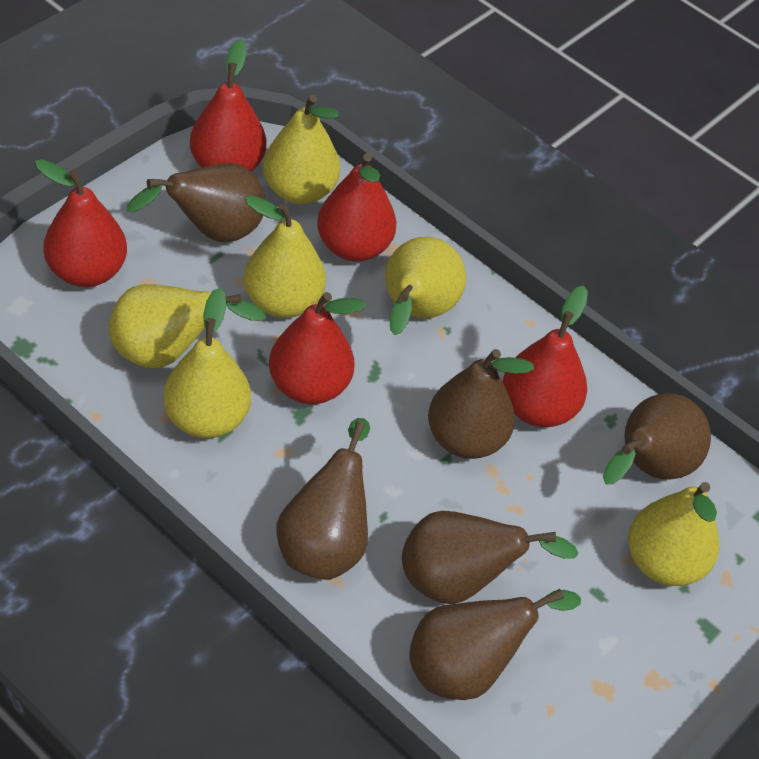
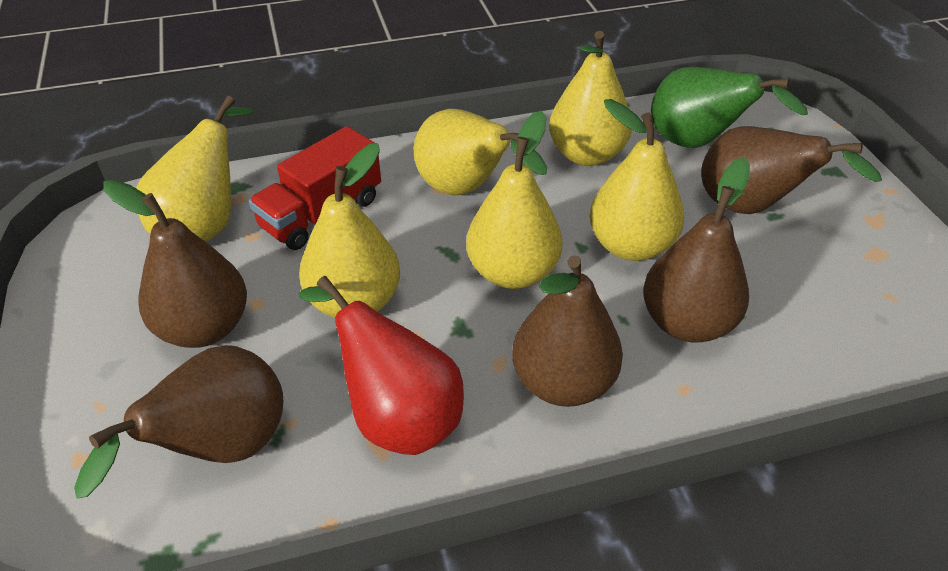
brown pear: 6 -> 5
green pear: 0 -> 1
red pear: 5 -> 1
red truck: 0 -> 1

